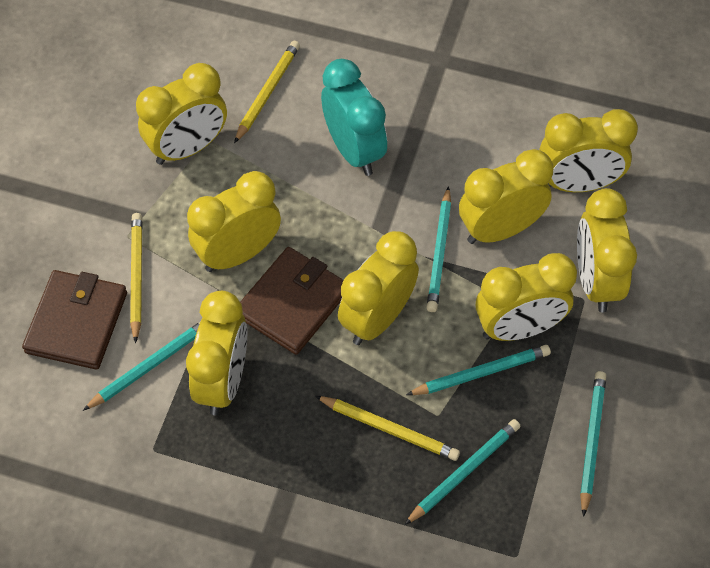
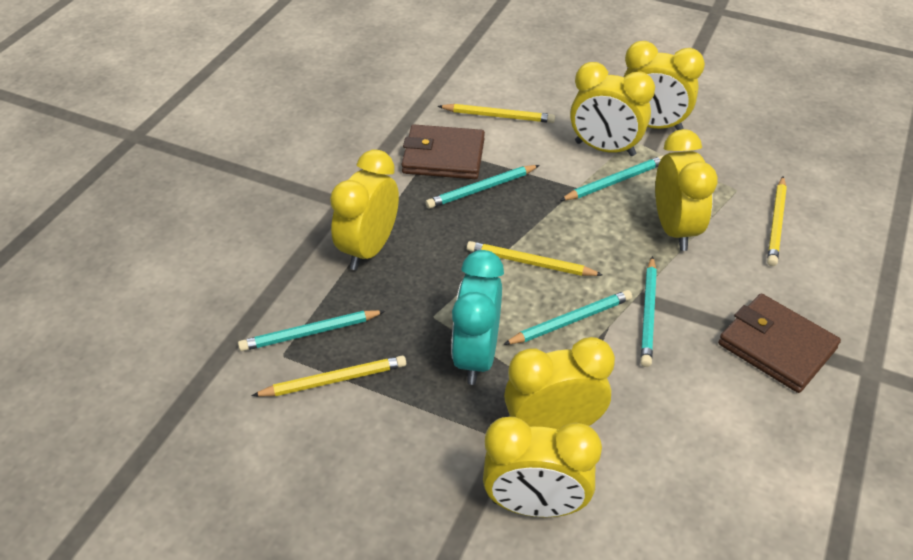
yellow clock: 8 -> 6
yellow pencil: 3 -> 4

